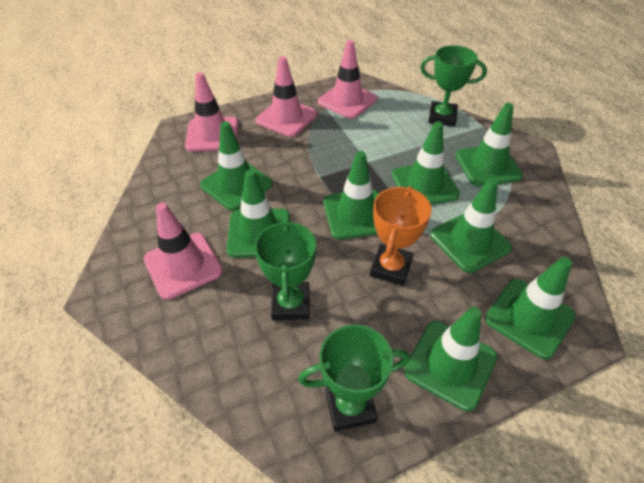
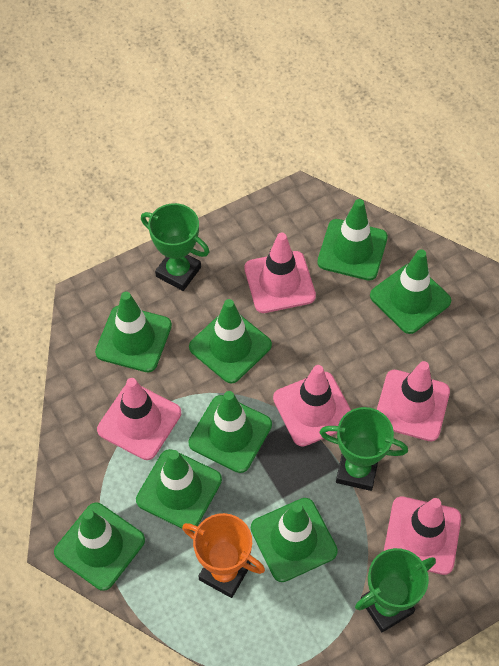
pink traffic cone: 4 -> 5

